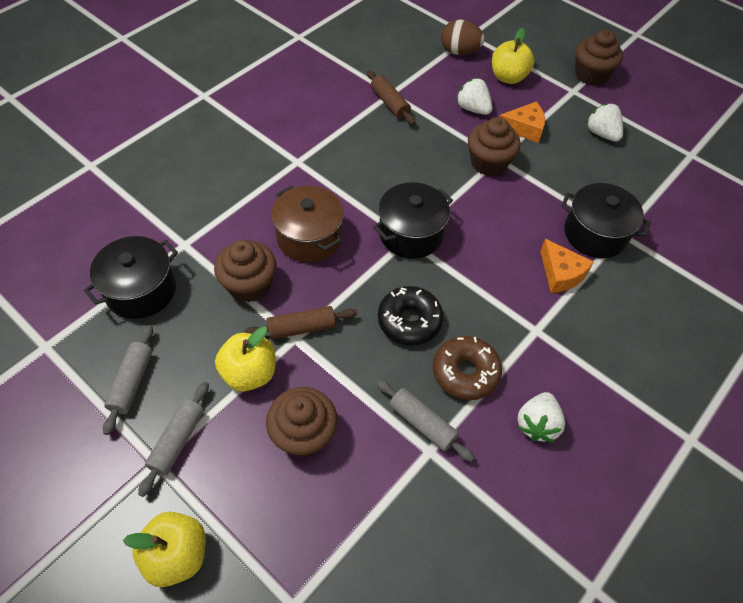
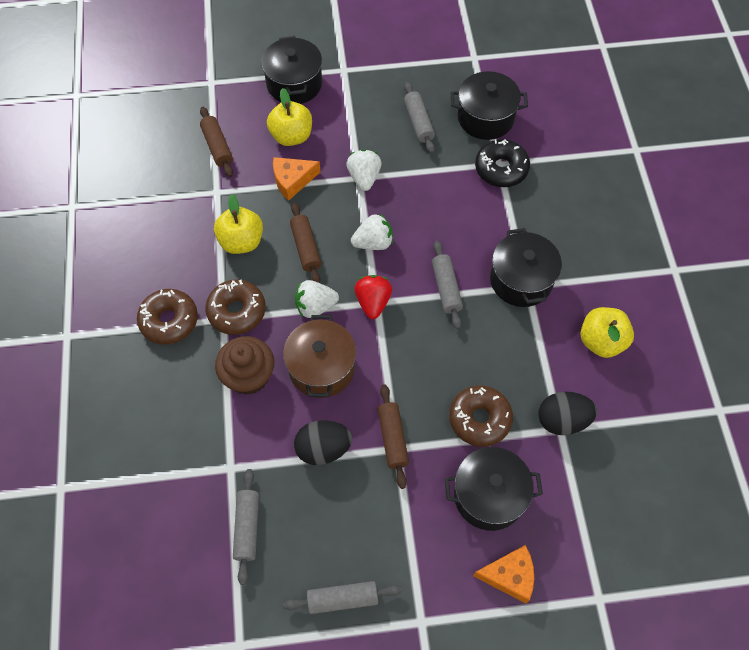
black egg: 0 -> 2
black pot: 3 -> 4
brown cupcake: 4 -> 1
brown donut: 1 -> 3
brown egg: 1 -> 0
brown rolling pin: 2 -> 3
grey rolling pin: 3 -> 4
red strawberry: 0 -> 1

